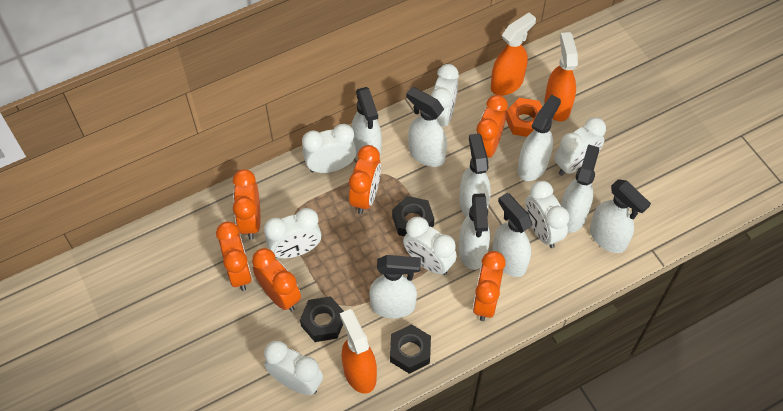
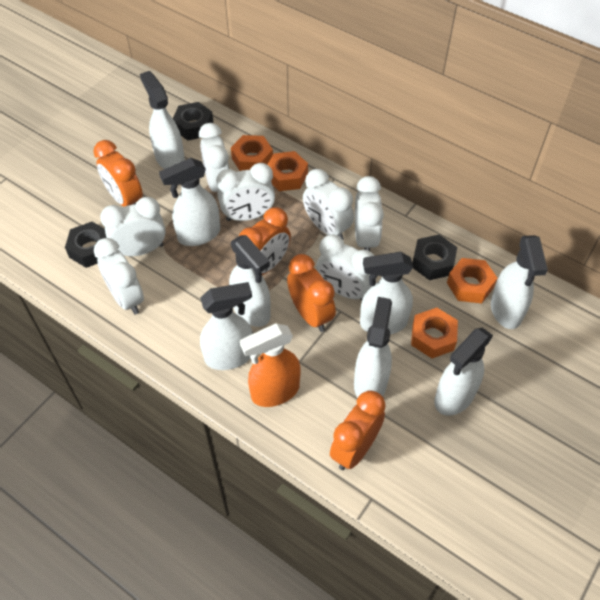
orange clock: 6 -> 4
orange nut: 1 -> 4
orange spray bottle: 3 -> 1
white spray bottle: 9 -> 8

